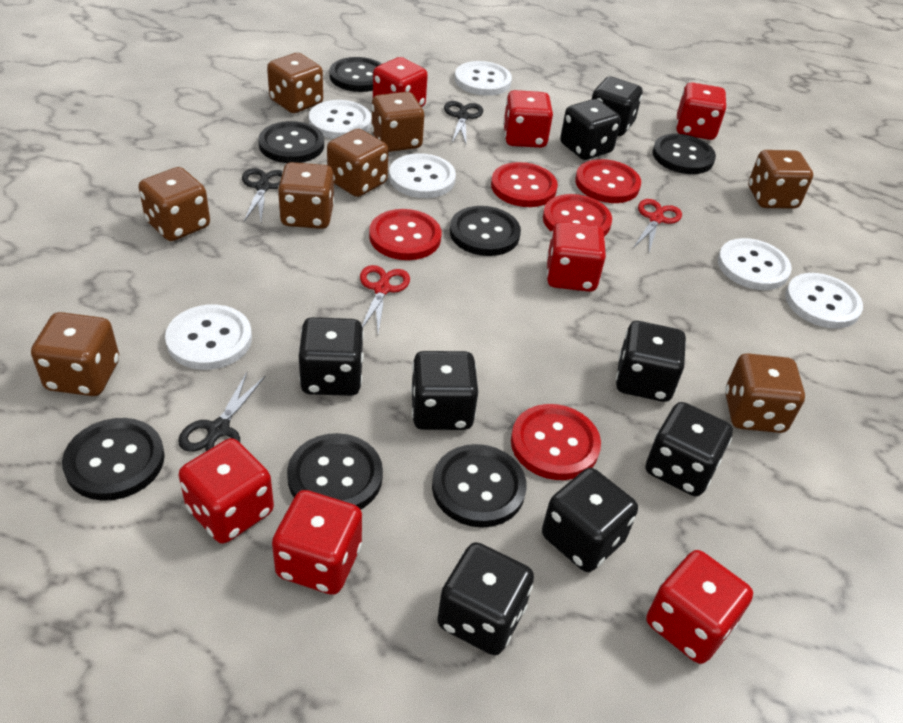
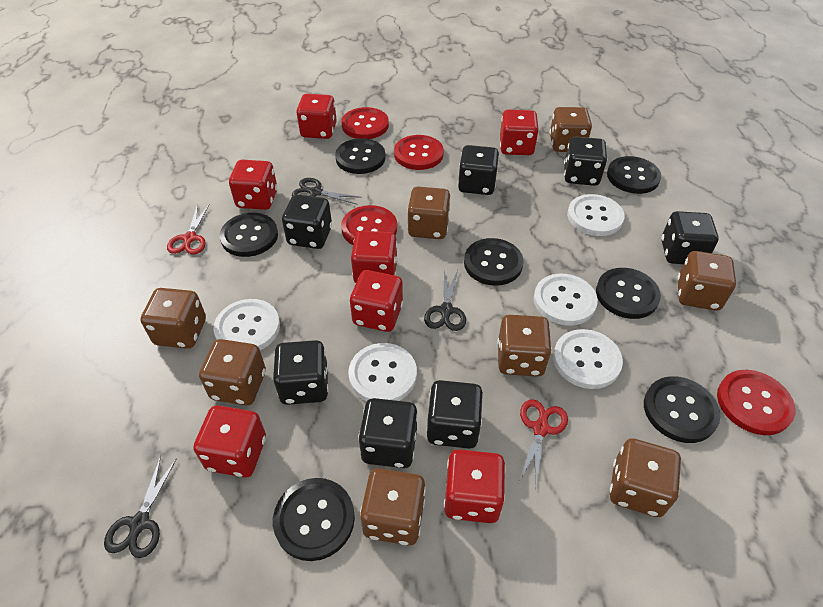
black dice: 8 -> 7
red button: 5 -> 4
white button: 6 -> 5

